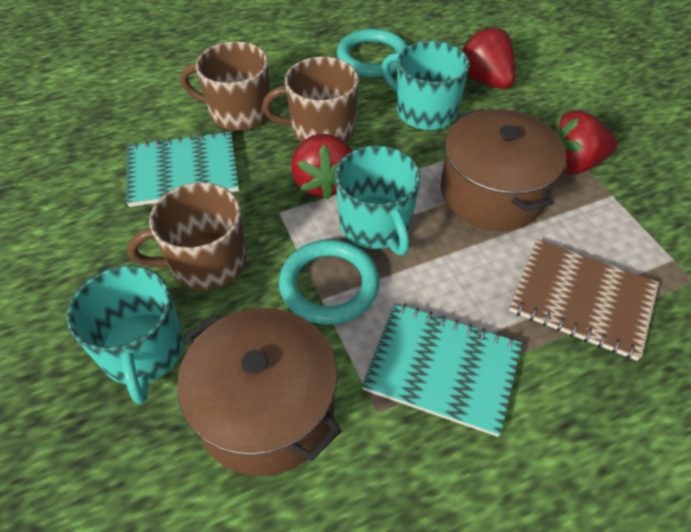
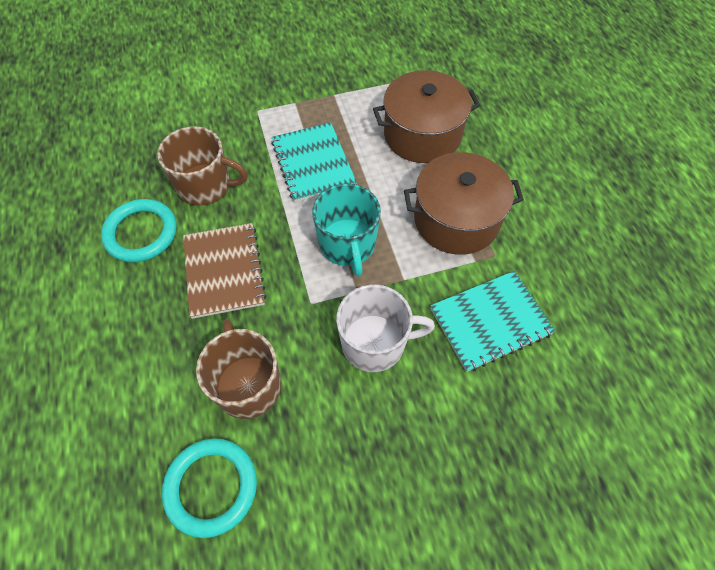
brown mug: 3 -> 2
red strawberry: 3 -> 0
turquoise mug: 3 -> 1
white mug: 0 -> 1

